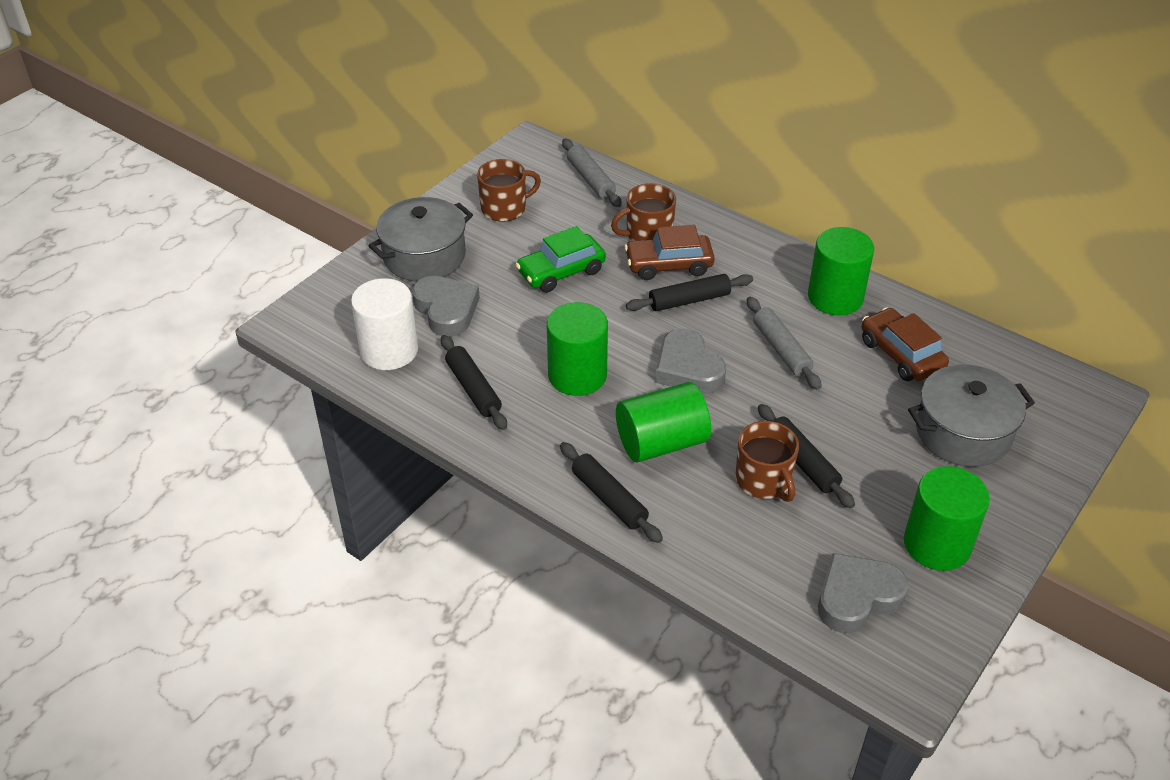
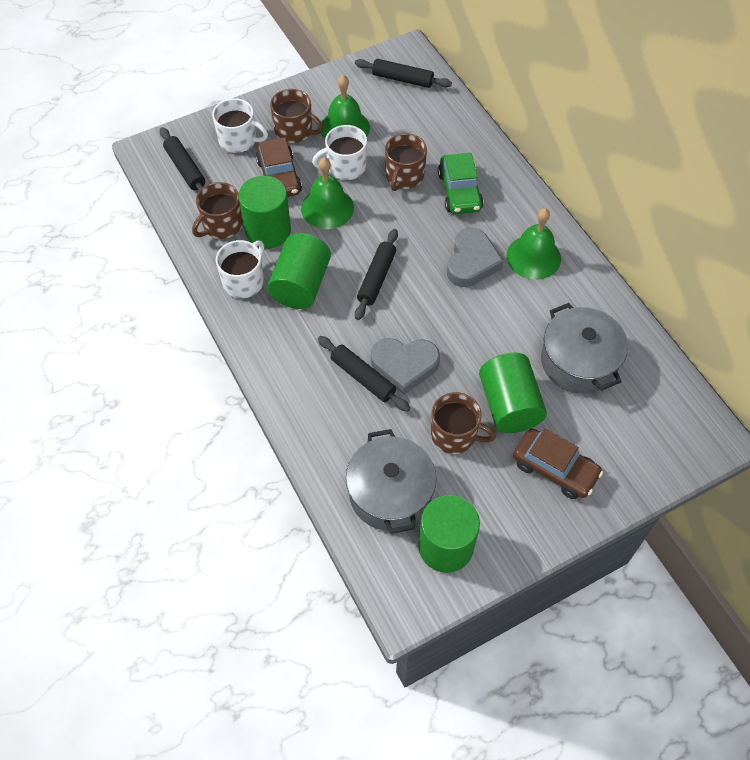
brown mug: 3 -> 4
green bell: 0 -> 3
grey heart: 3 -> 2
grey rolling pin: 2 -> 0
white cylinder: 1 -> 0
white mug: 0 -> 3

